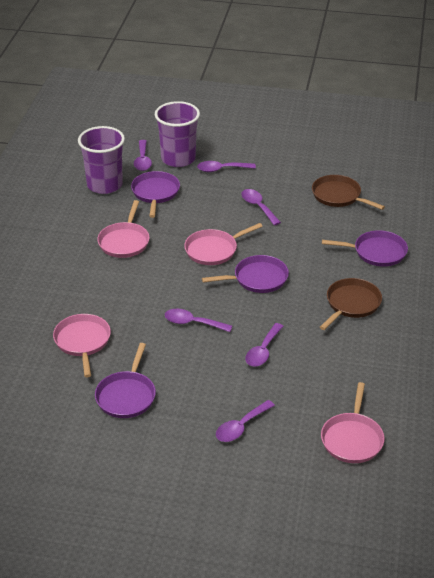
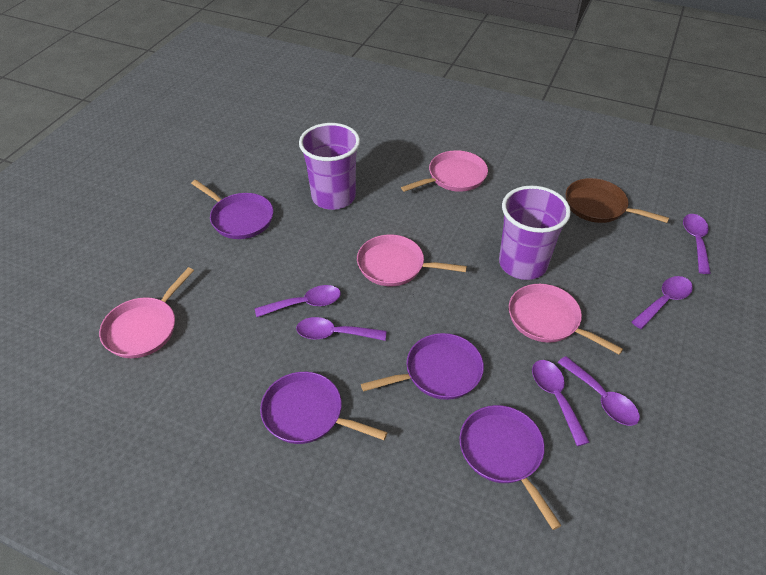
brown pan: 2 -> 1

